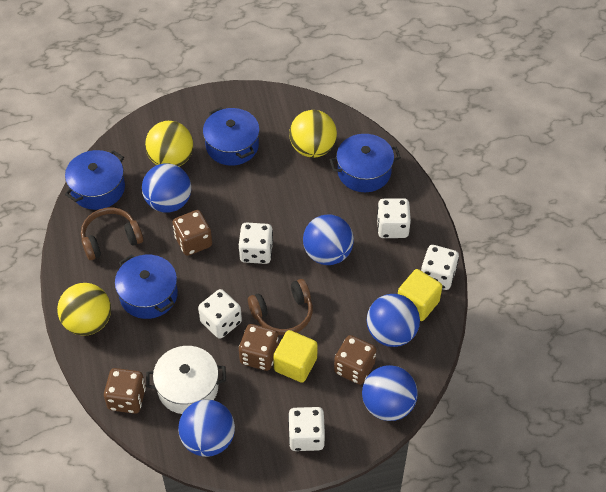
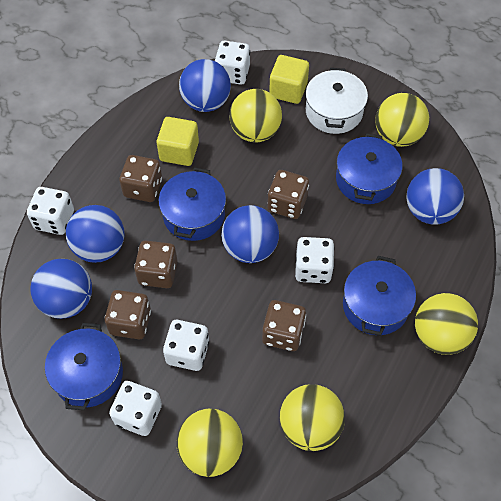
brown dice: 4 -> 5
brown headphones: 2 -> 0
yellow ball: 3 -> 5

